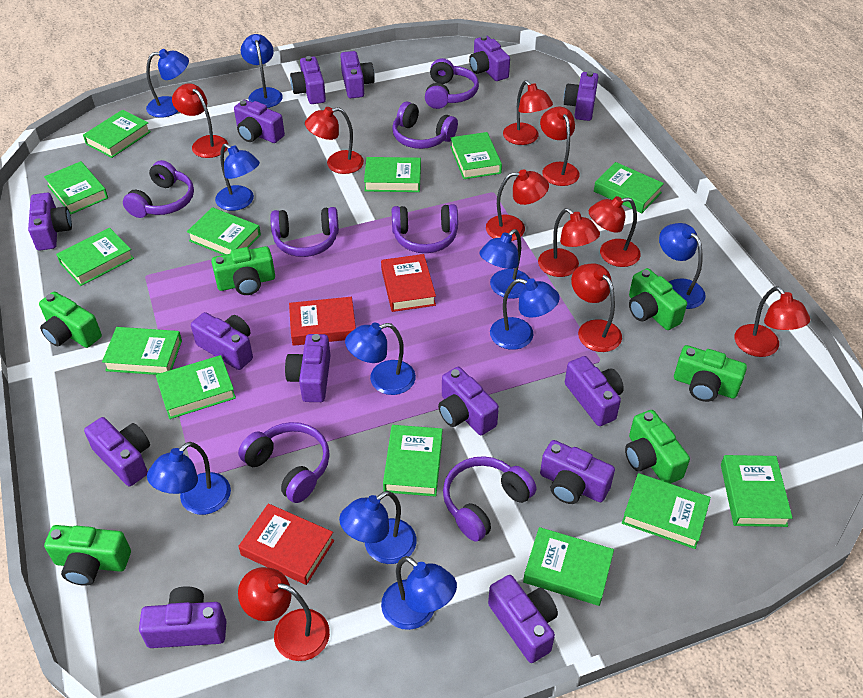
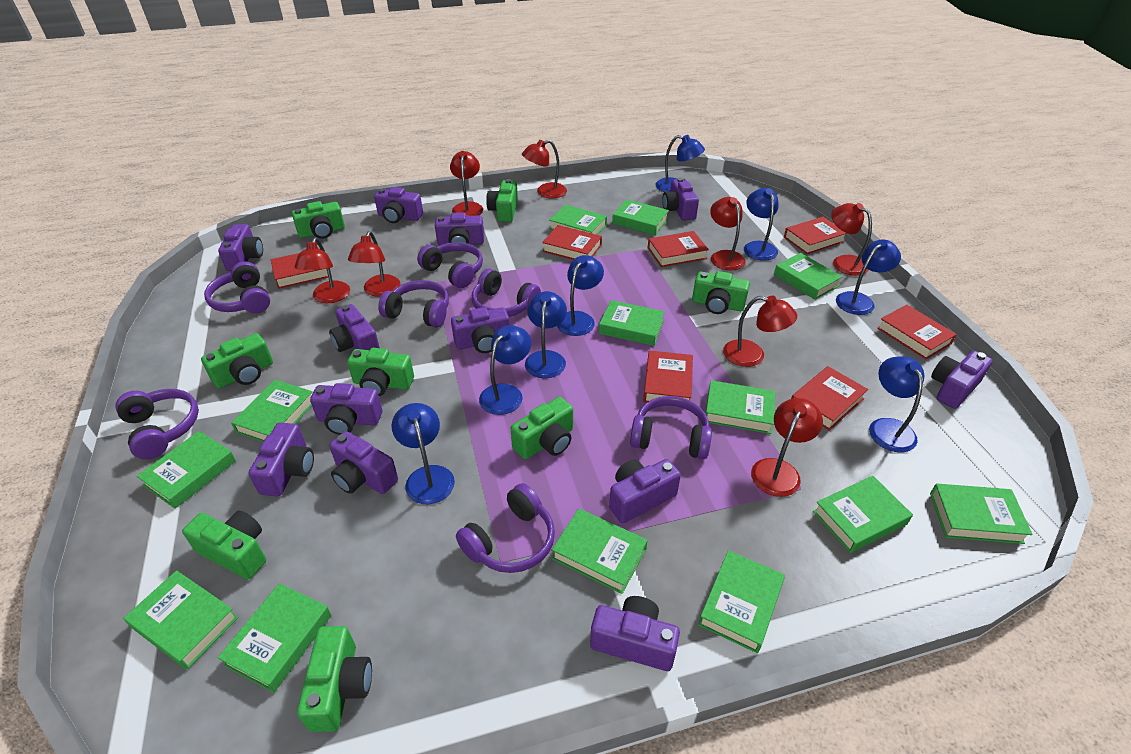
blue lamp: 10 -> 8
green camera: 6 -> 8
purple camera: 14 -> 12
red book: 3 -> 7
red lamp: 10 -> 8

